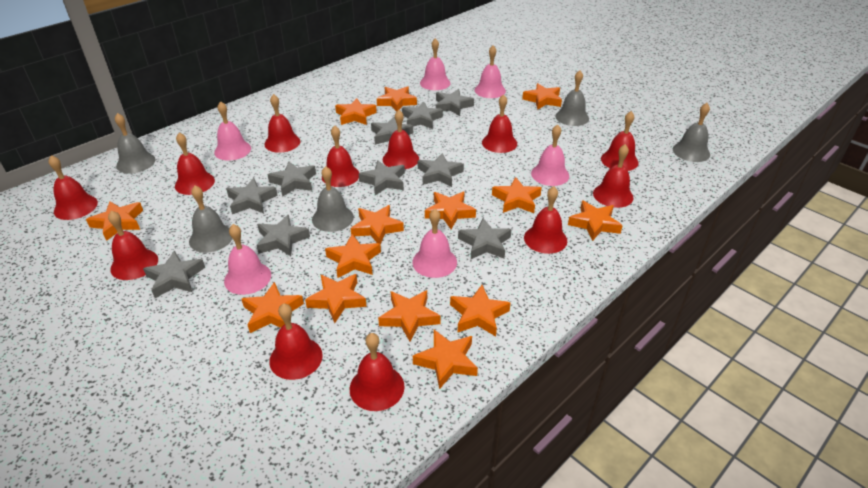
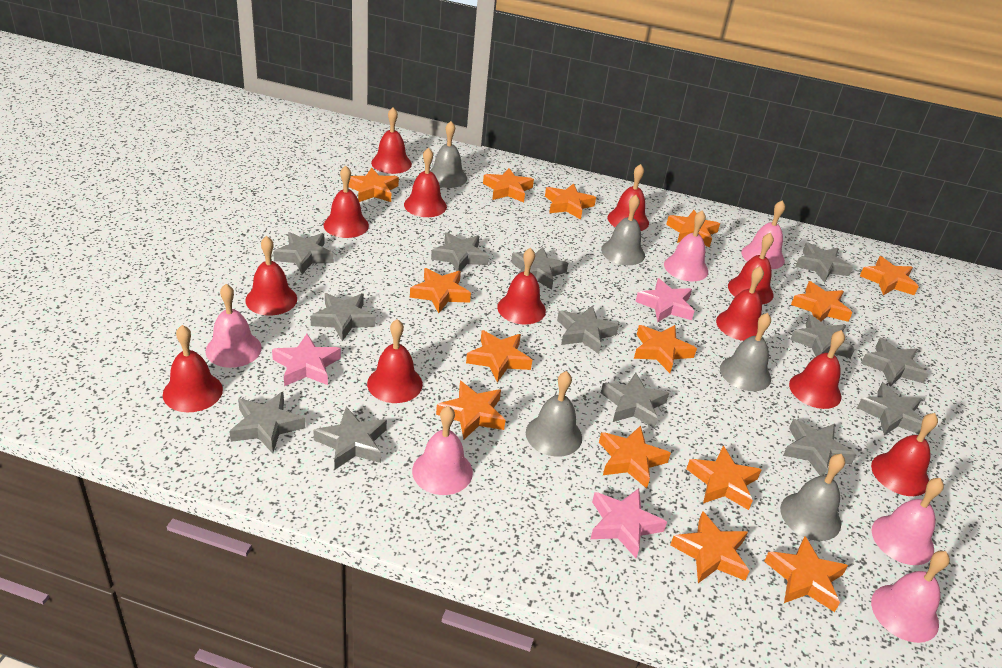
grey star: 10 -> 13
pink star: 0 -> 3

